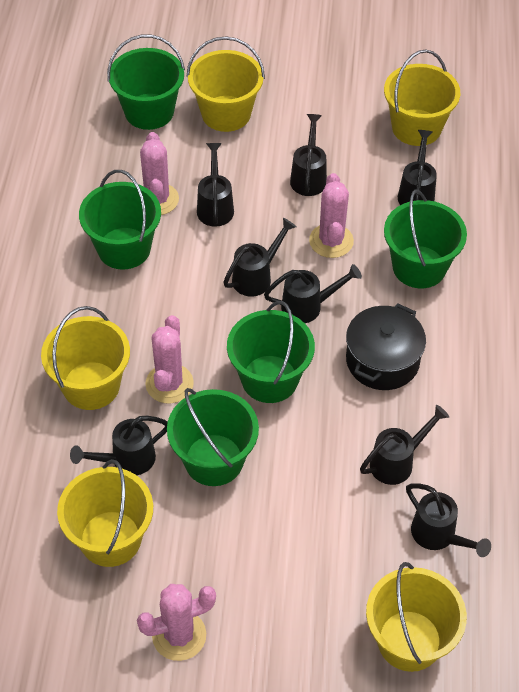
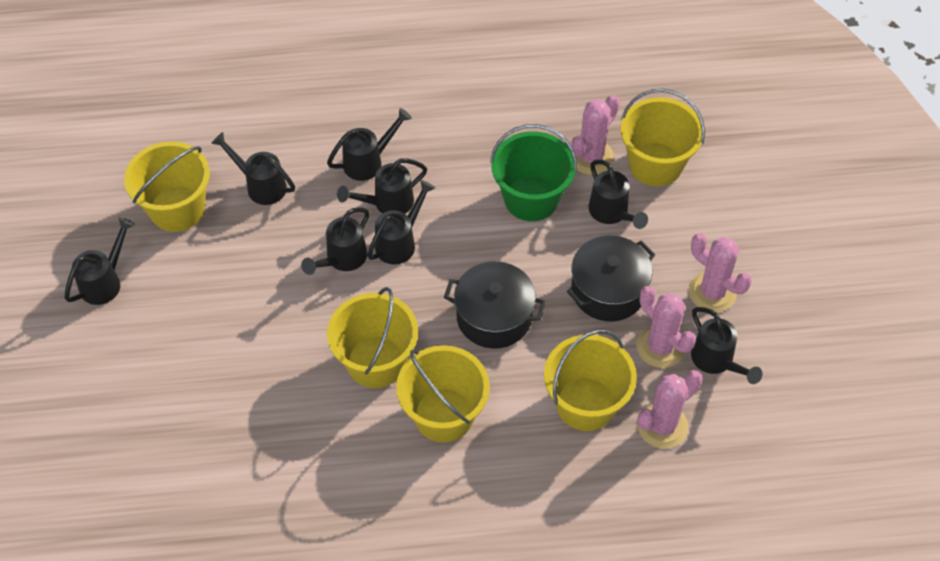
black pot: 1 -> 2
green bucket: 5 -> 1

